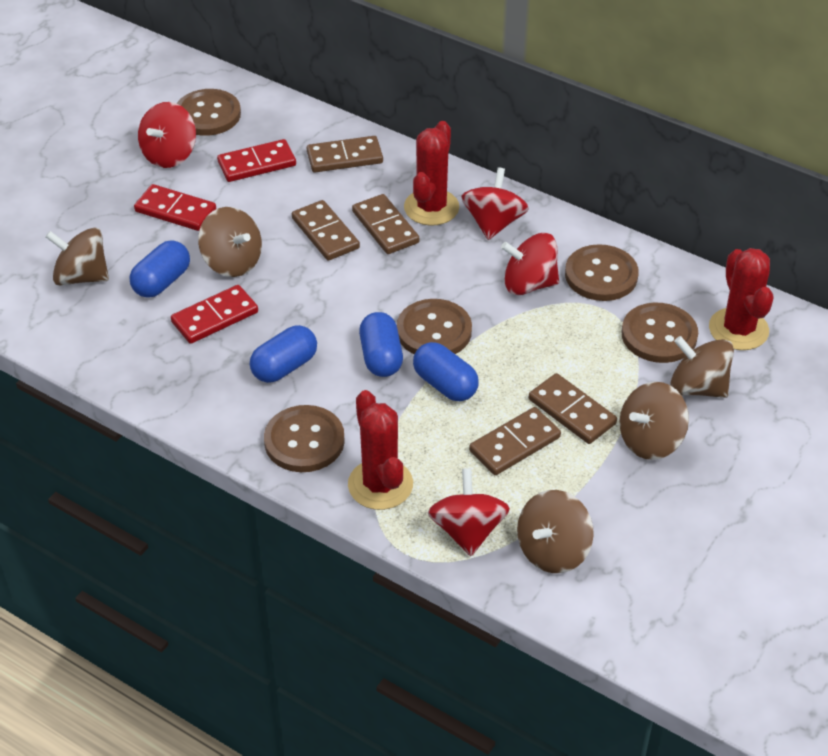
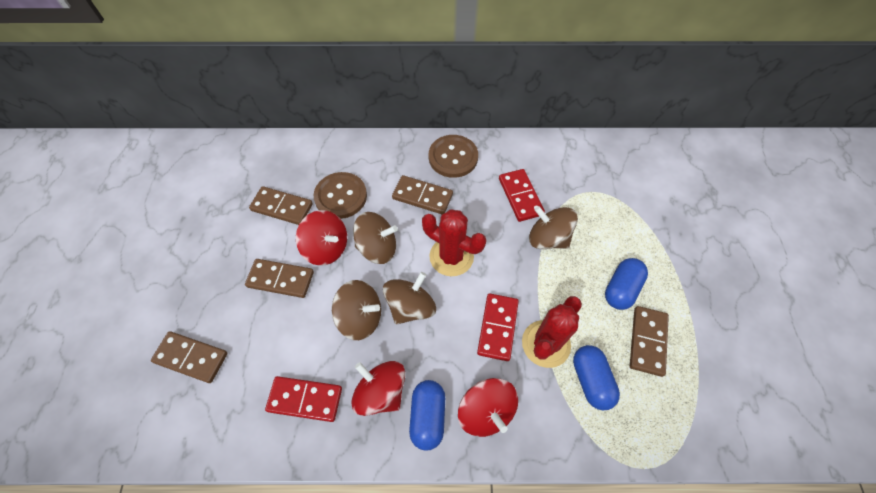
blue capsule: 4 -> 3
brown button: 5 -> 2
brown spinning top: 5 -> 4
red cactus: 3 -> 2
red spinning top: 4 -> 3

